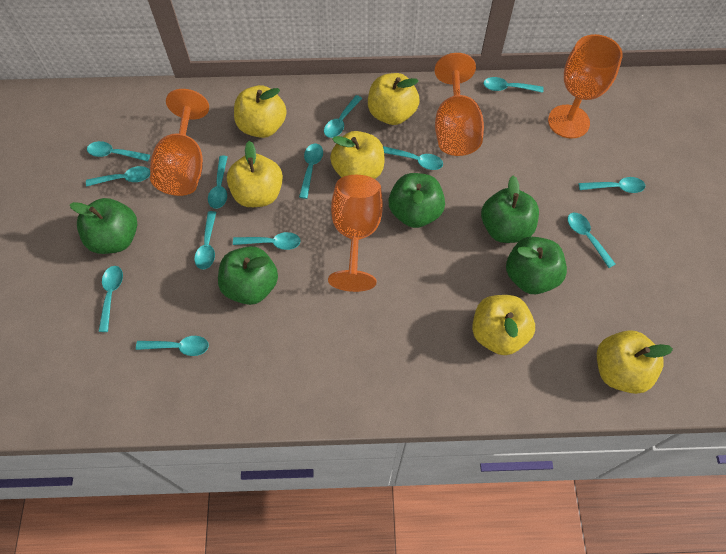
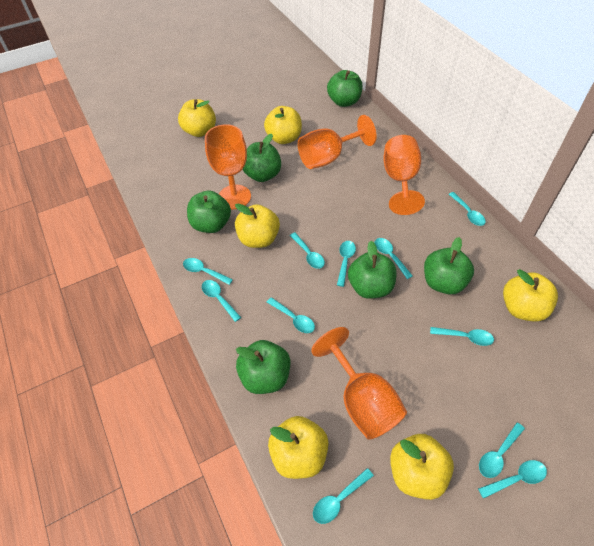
green apple: 5 -> 6
turquoise spoon: 13 -> 11

